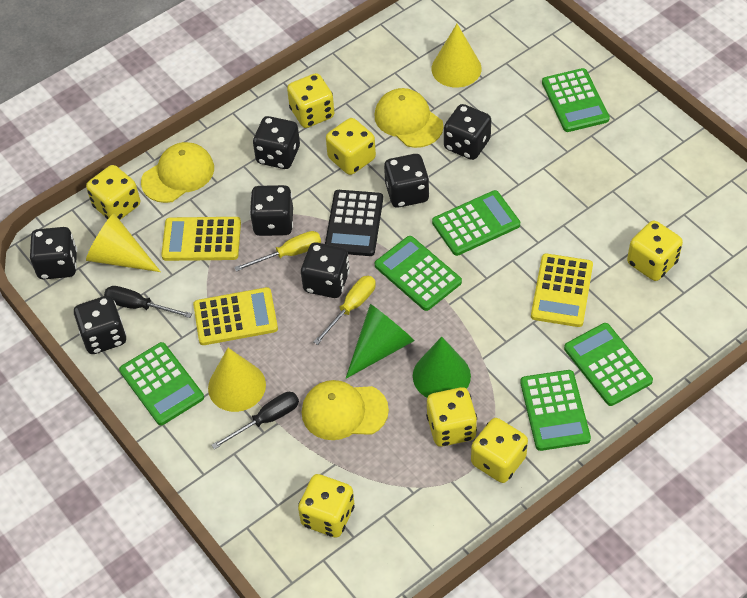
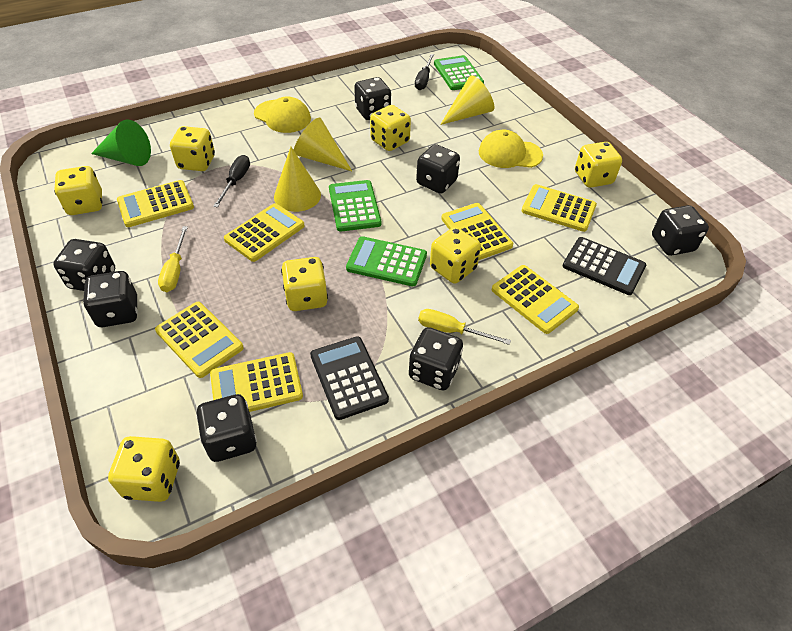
black calculator: 1 -> 2
green calculator: 6 -> 3
green cone: 2 -> 1
yellow calculator: 3 -> 7
yellow cap: 3 -> 2

